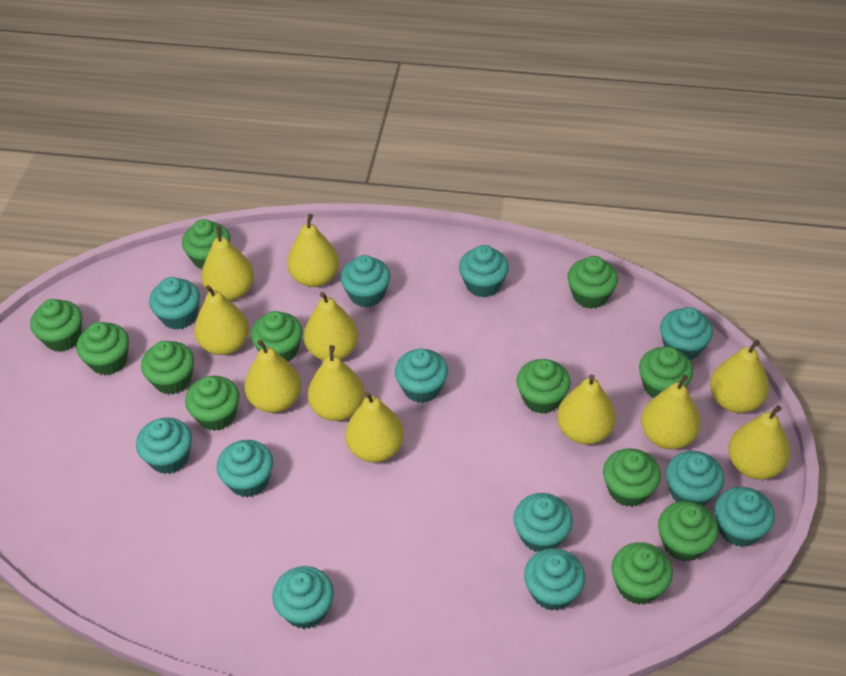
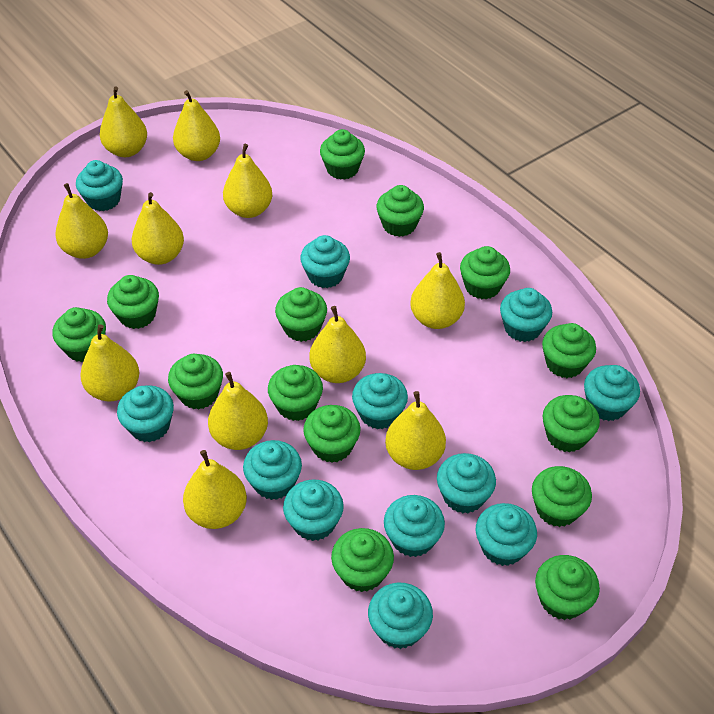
green cupcake: 12 -> 14

